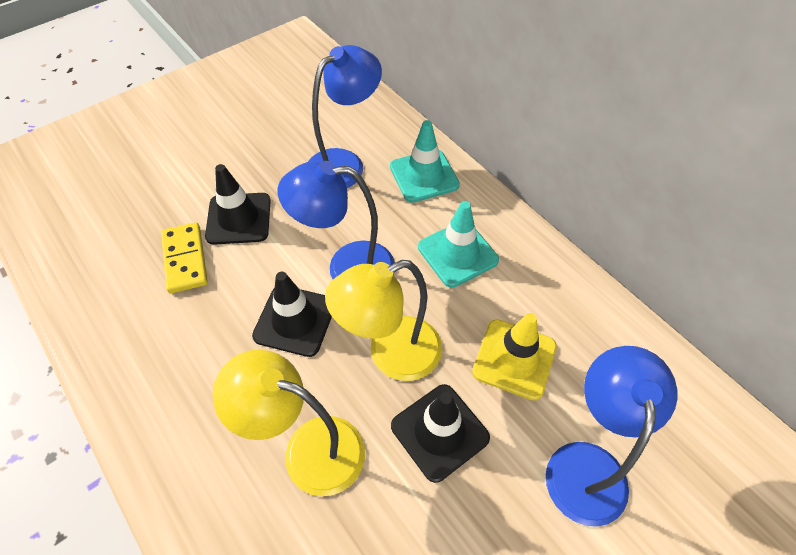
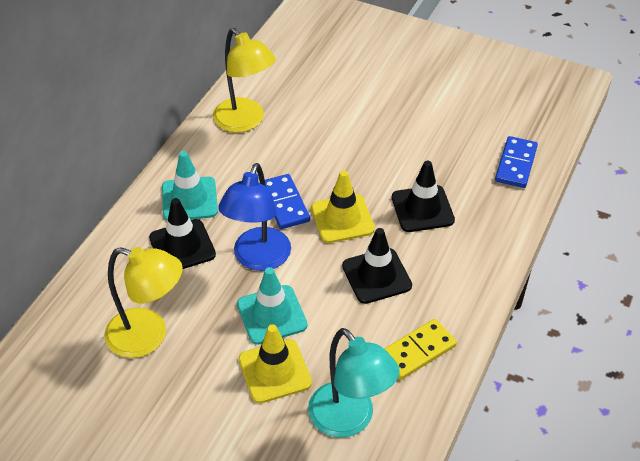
blue domino: 0 -> 2
blue lamp: 3 -> 1
turquoise lamp: 0 -> 1
yellow traffic cone: 1 -> 2

